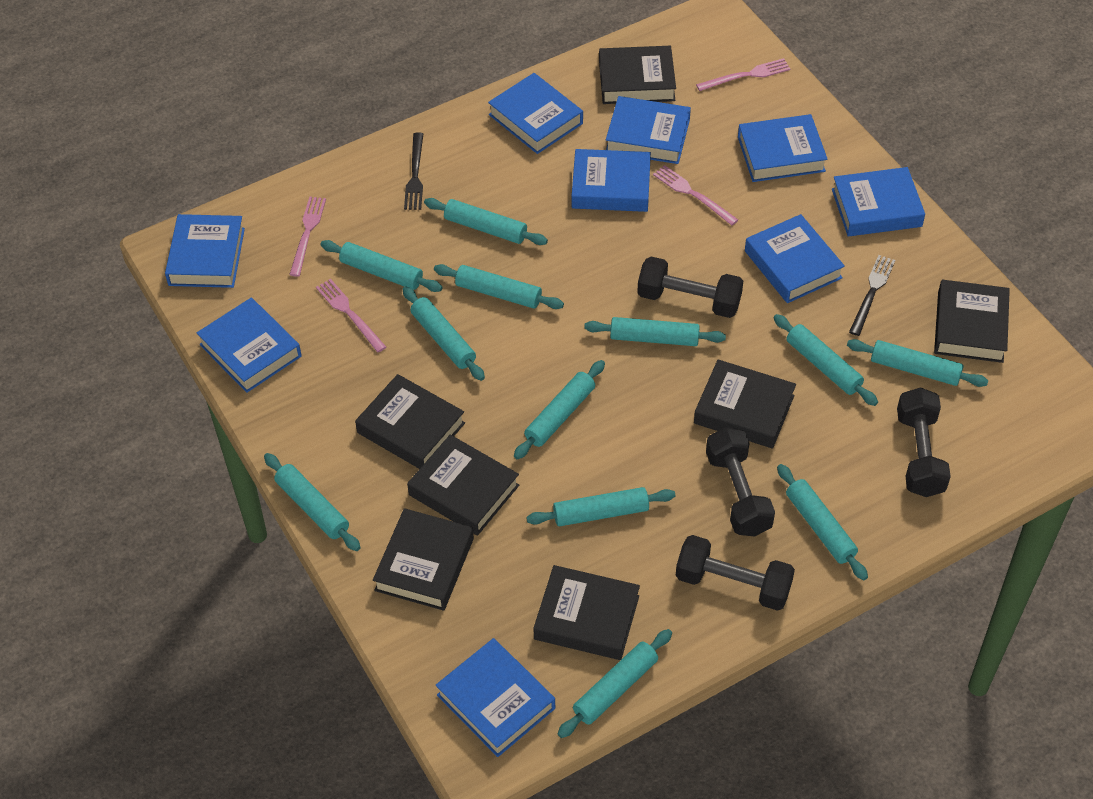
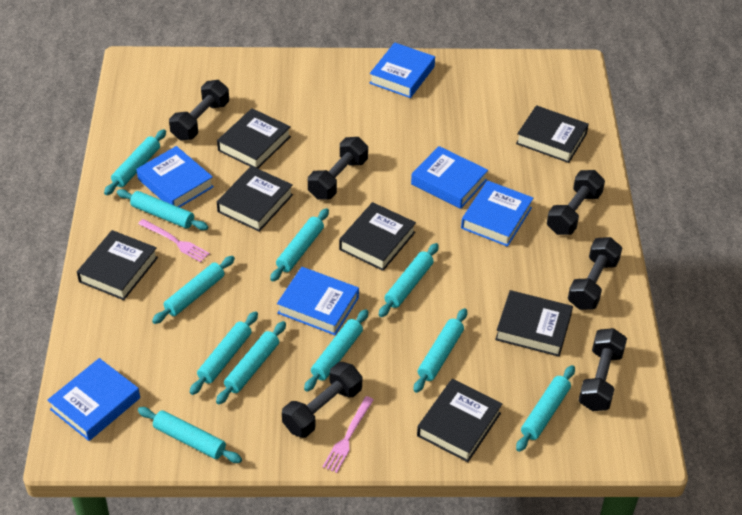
black dumbbell: 4 -> 6
black fork: 2 -> 0
blue book: 9 -> 6
pink fork: 4 -> 2
turquoise rolling pin: 12 -> 11

